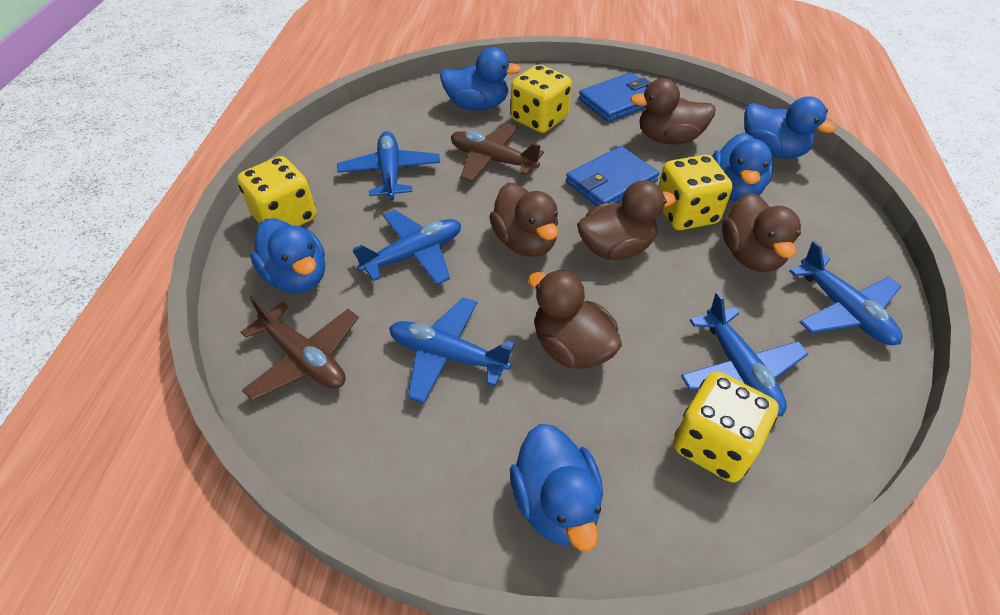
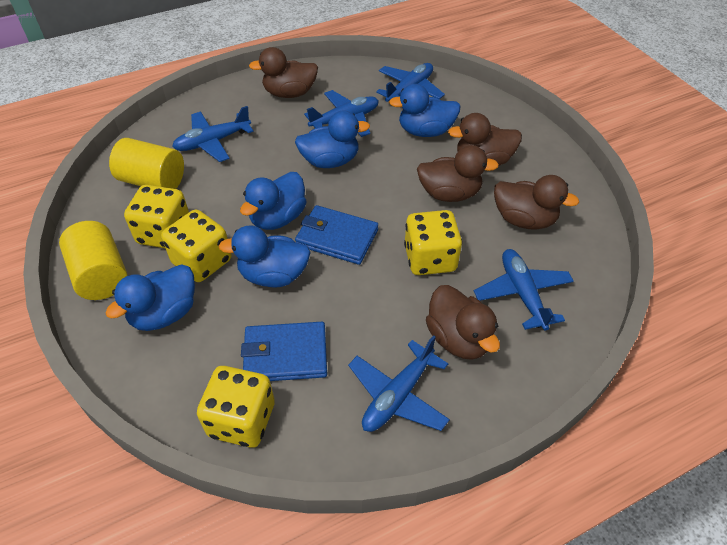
brown plane: 2 -> 0
yellow cylinder: 0 -> 2

